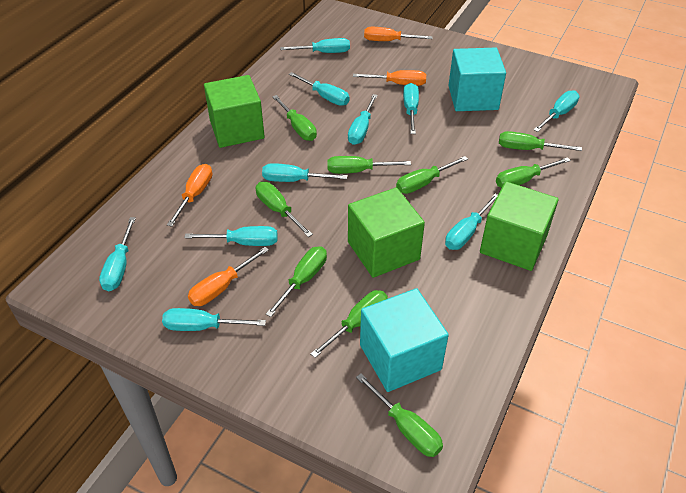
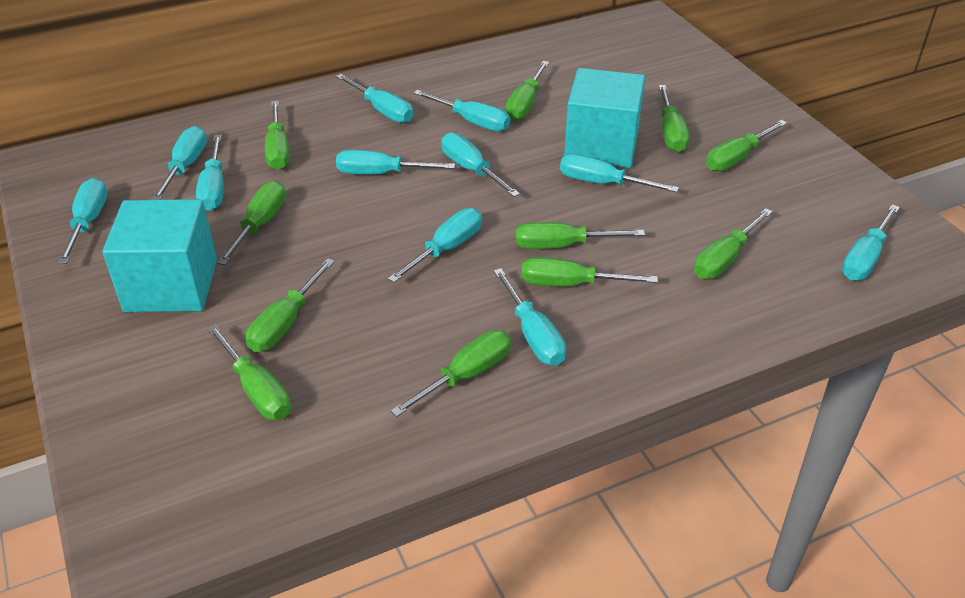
green cube: 3 -> 0
green screwdriver: 9 -> 11
orange screwdriver: 4 -> 0
turquoise screwdriver: 10 -> 11

